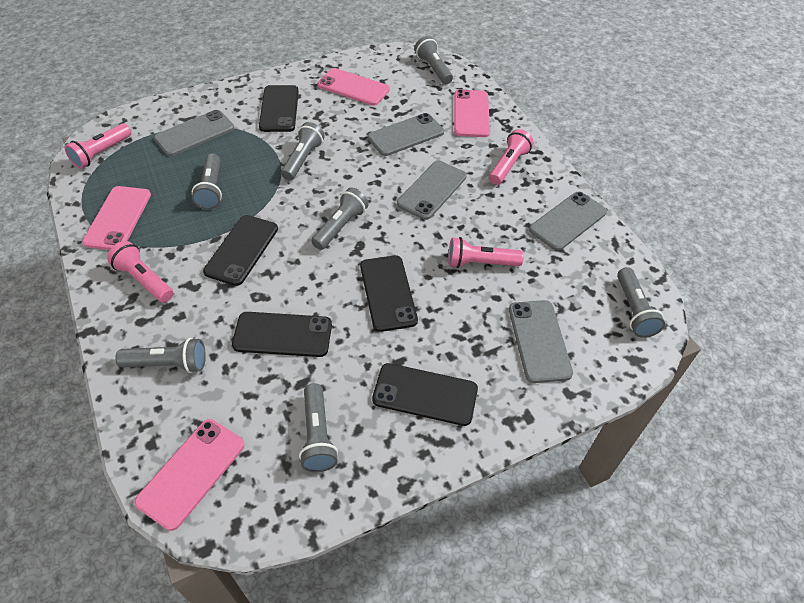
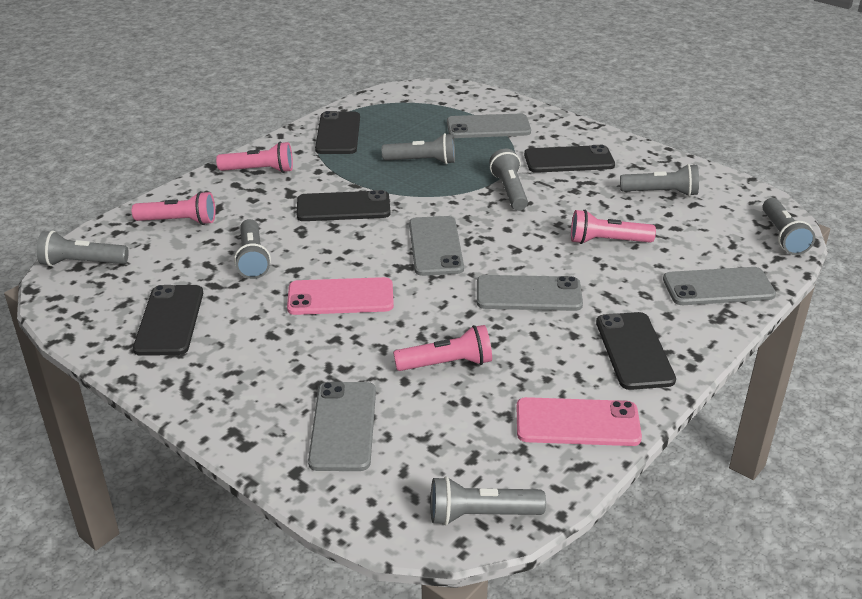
pink phone: 4 -> 2

